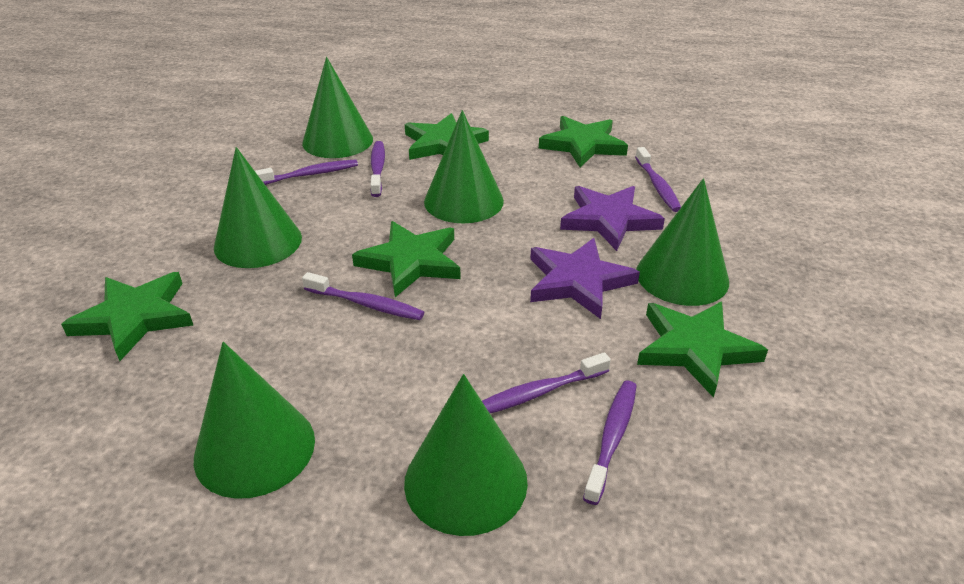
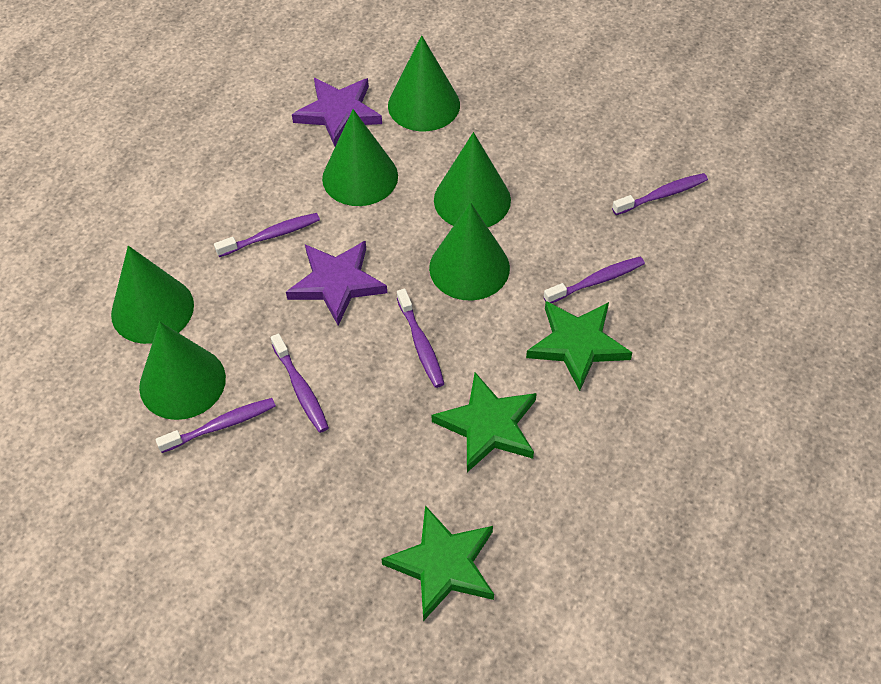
green star: 5 -> 3

